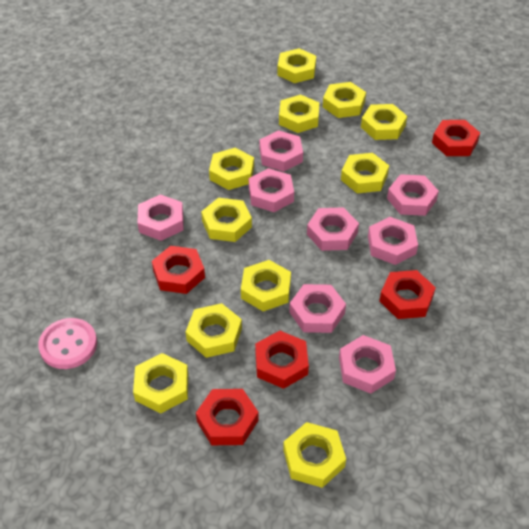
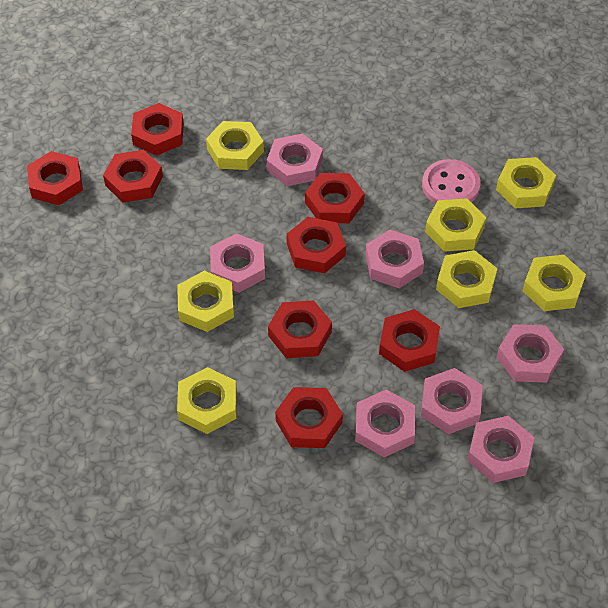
pink nut: 8 -> 7
red nut: 5 -> 8
yellow nut: 11 -> 7

